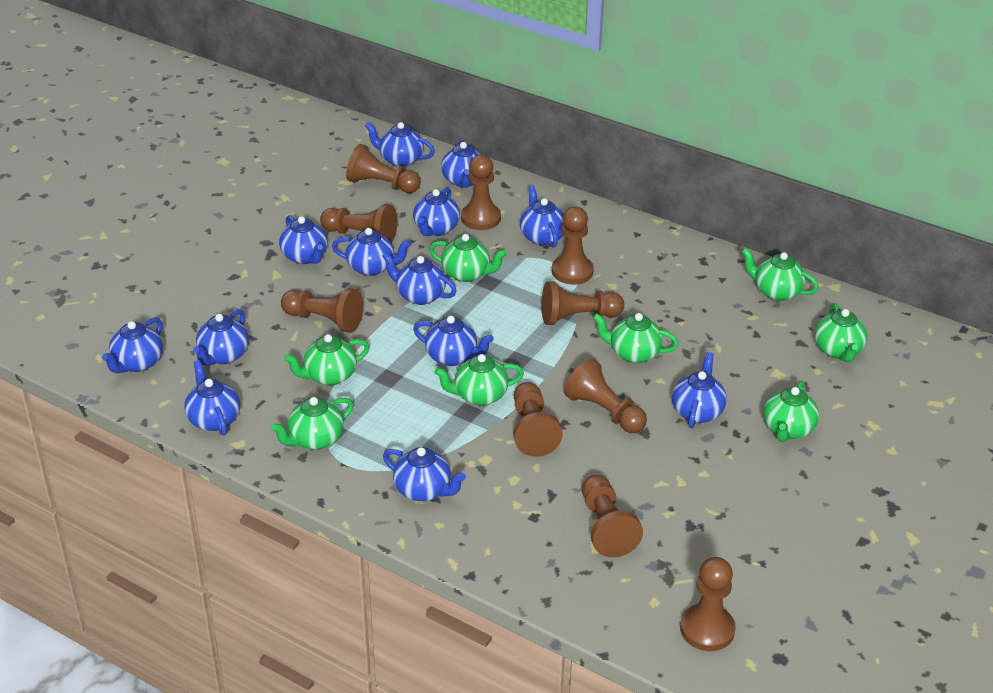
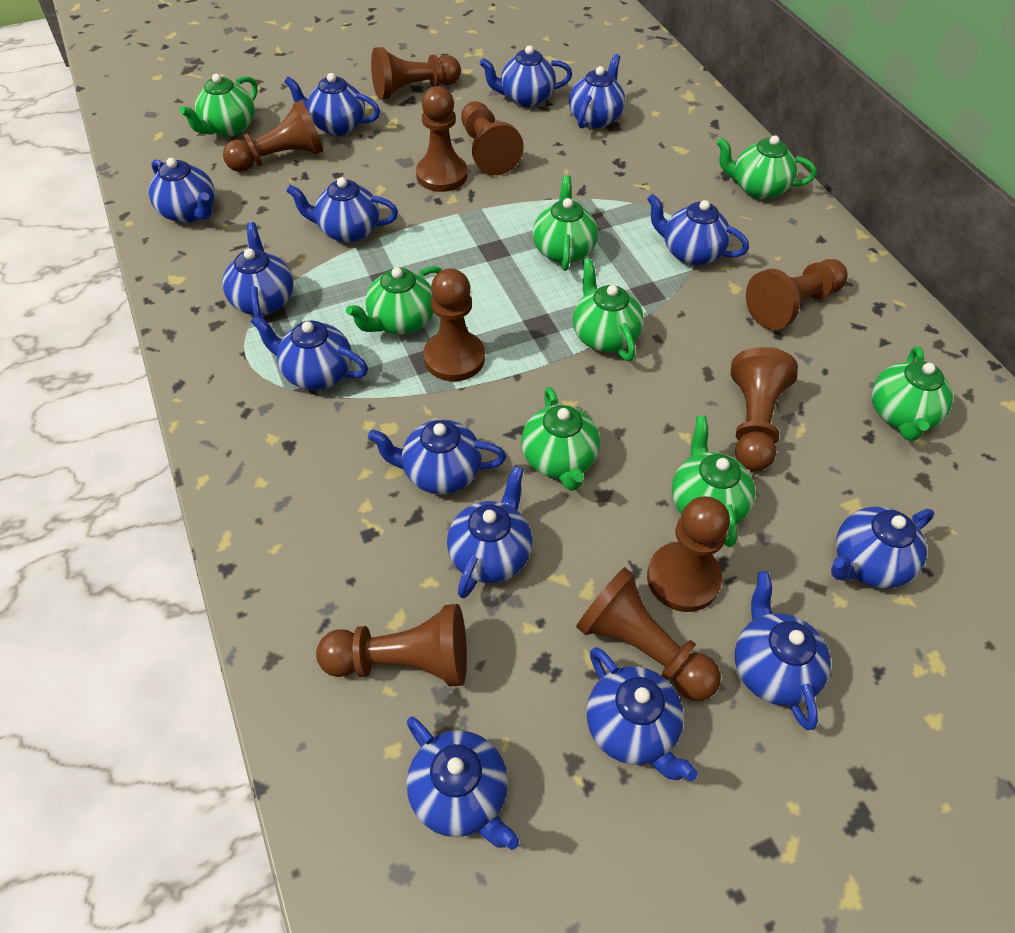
blue teapot: 13 -> 14

